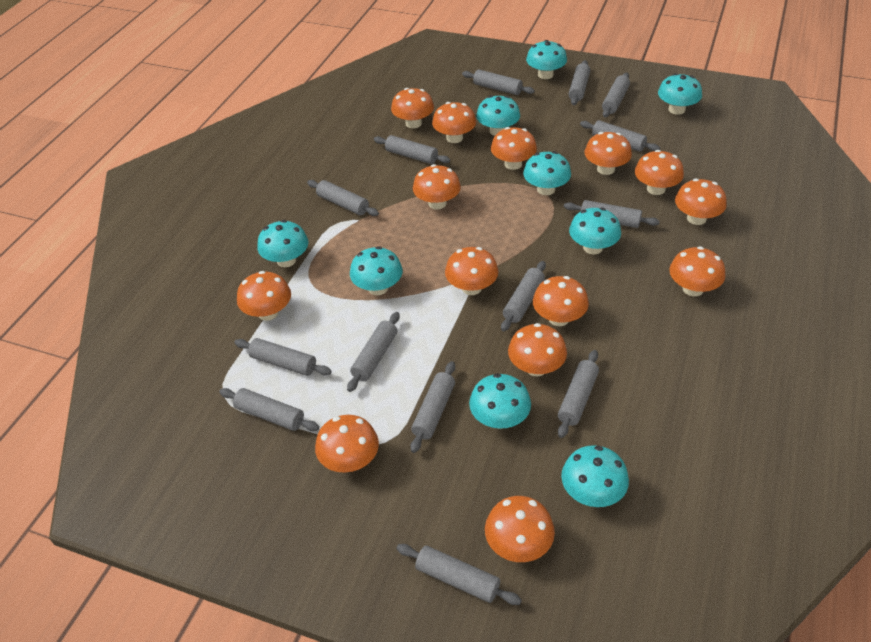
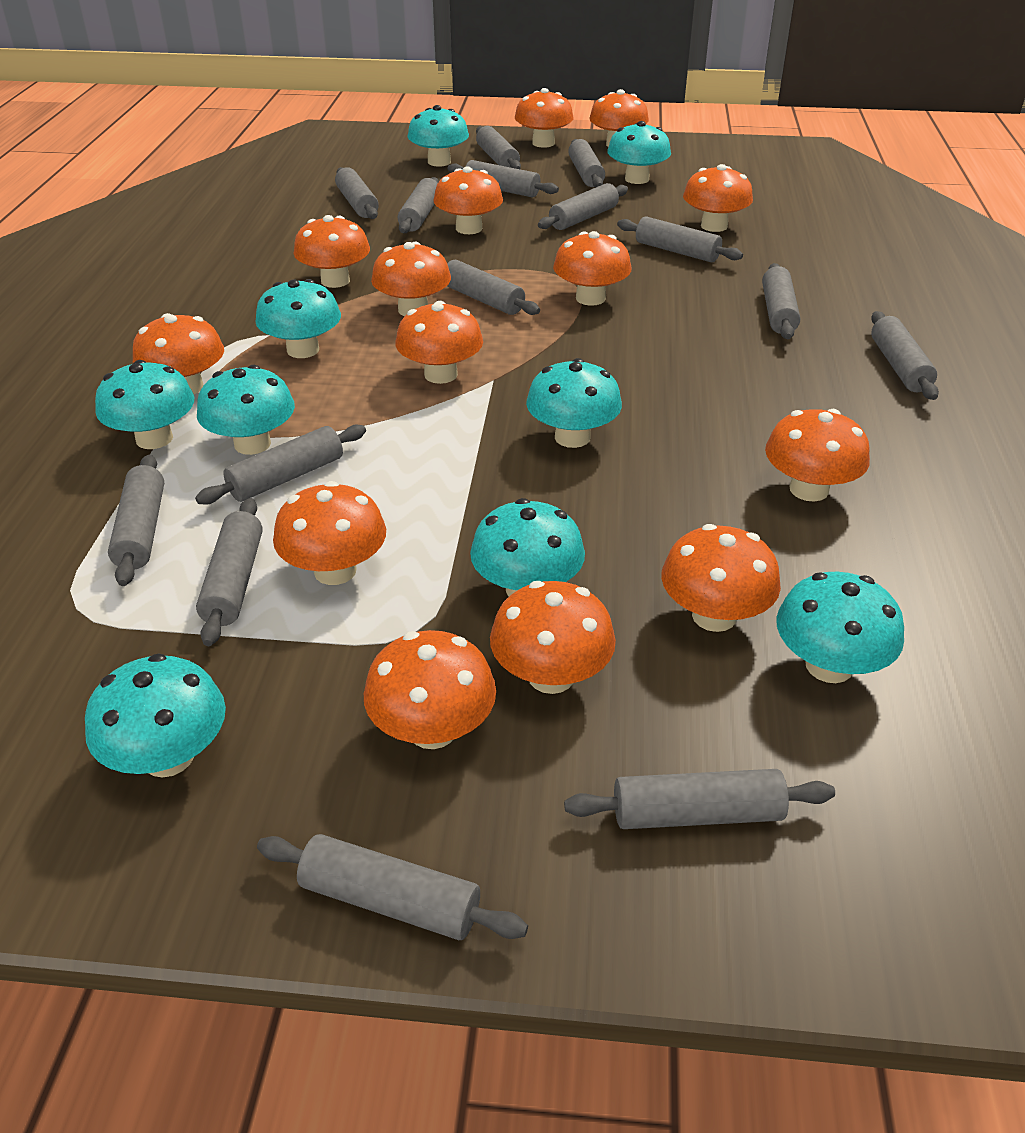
grey rolling pin: 14 -> 15

